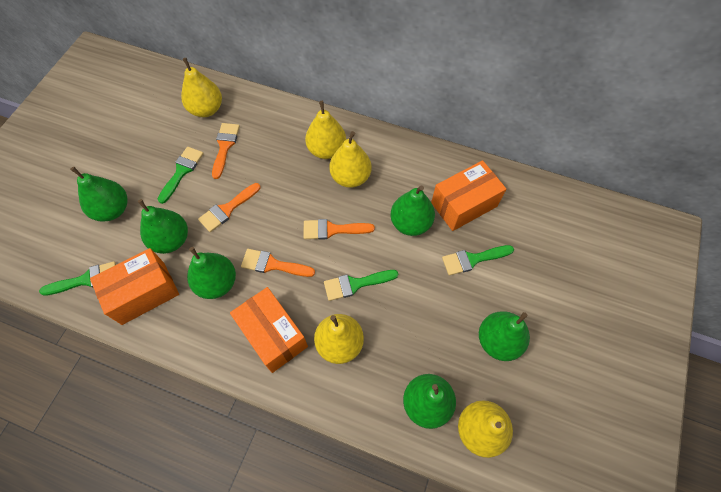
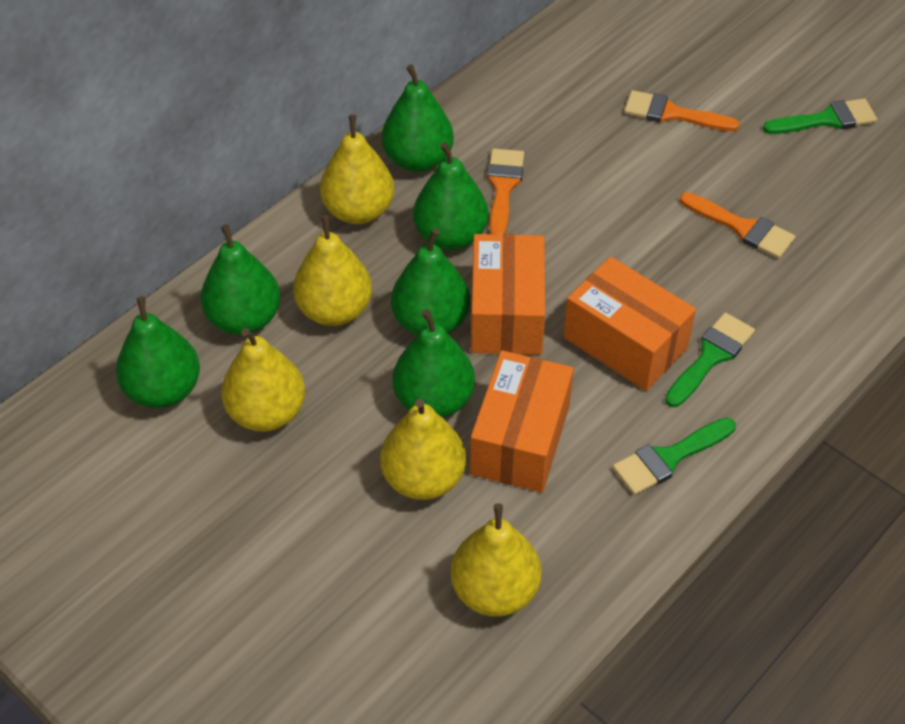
green brush: 4 -> 3
orange brush: 4 -> 3

